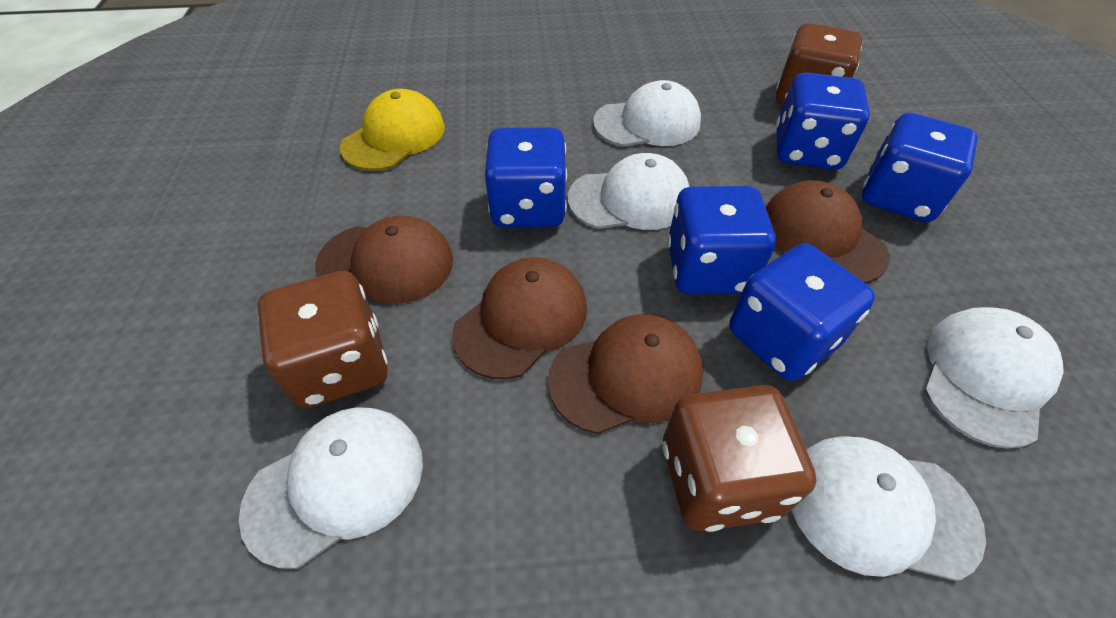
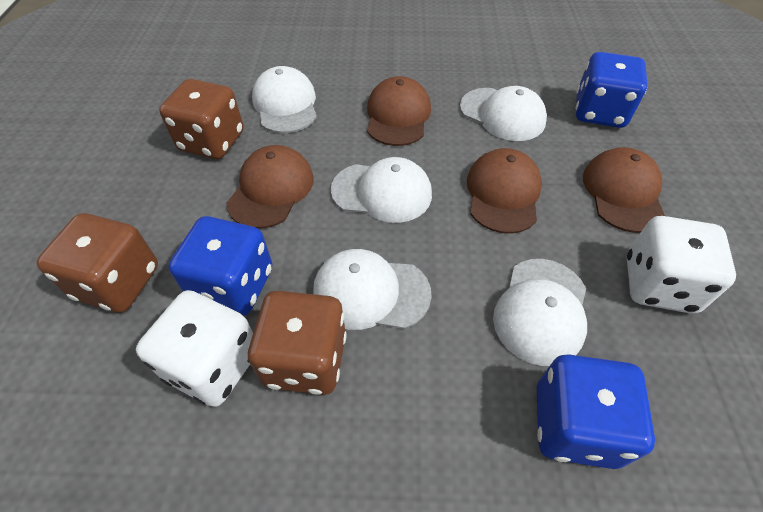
blue dice: 5 -> 3
white dice: 0 -> 2
yellow cap: 1 -> 0

